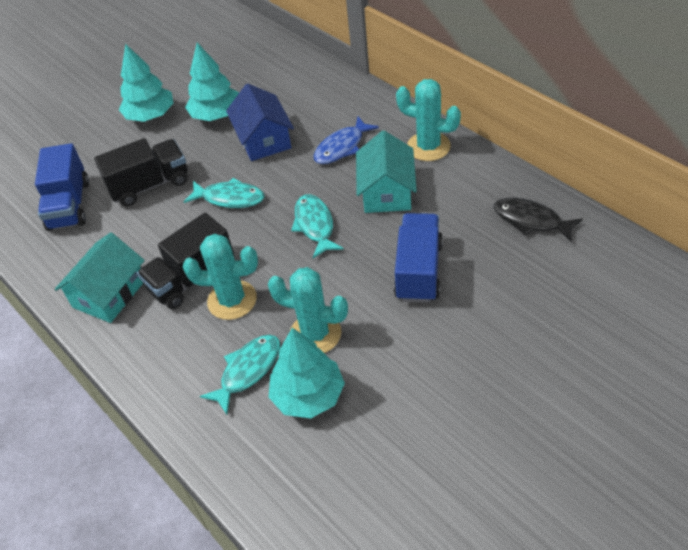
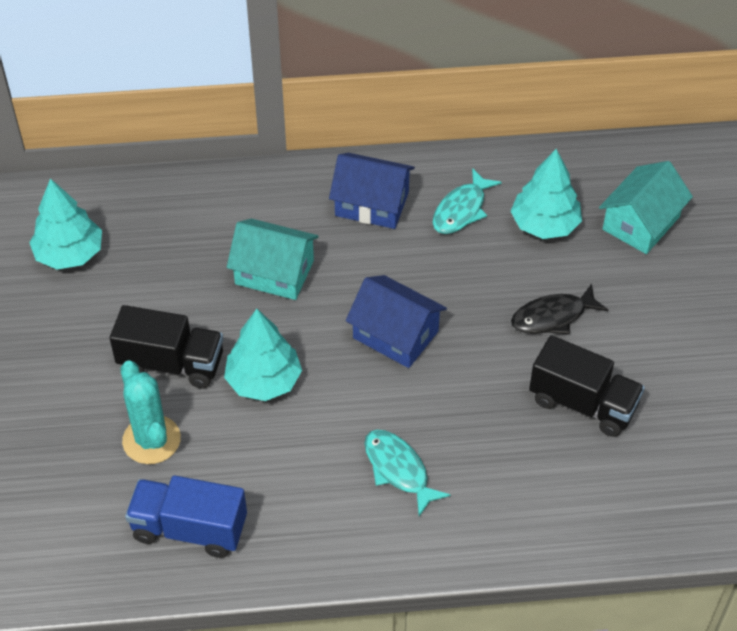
blue fish: 1 -> 0
blue house: 1 -> 2
blue truck: 2 -> 1
turquoise cactus: 3 -> 1
turquoise fish: 3 -> 2

